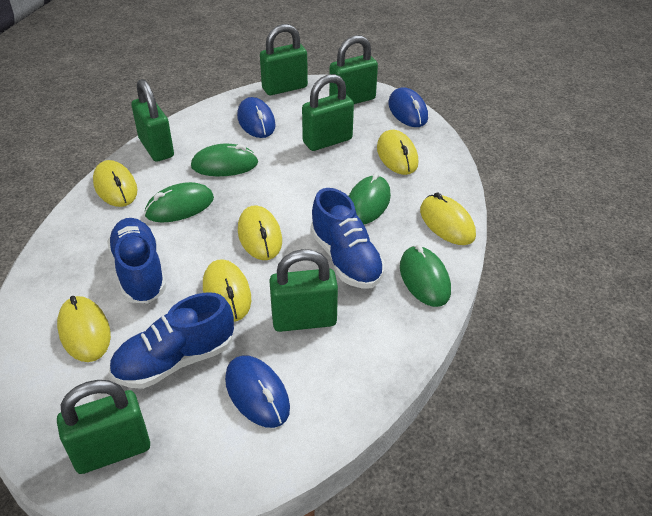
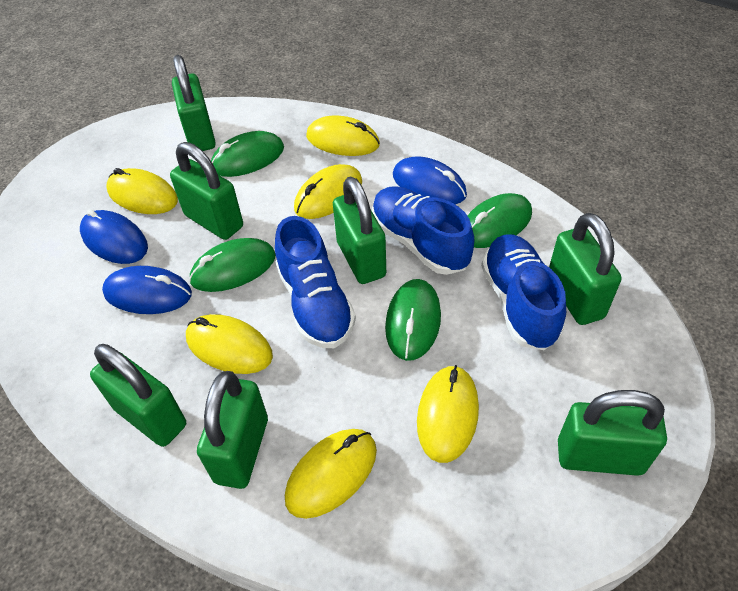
green padlock: 6 -> 7

